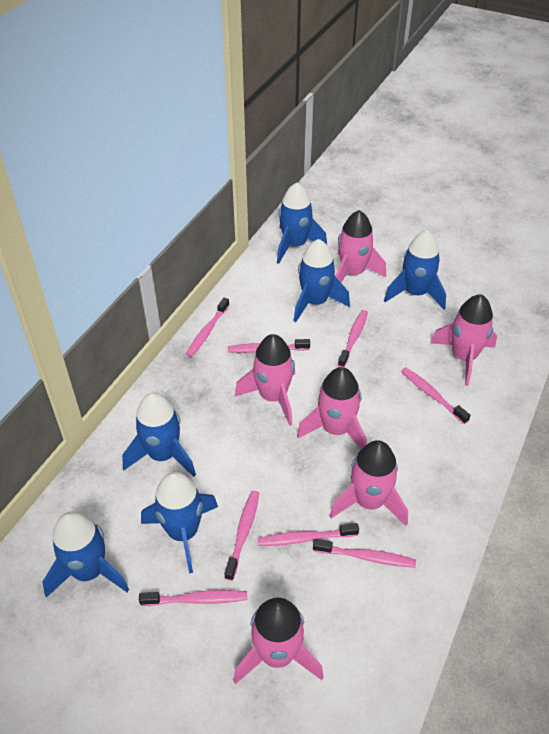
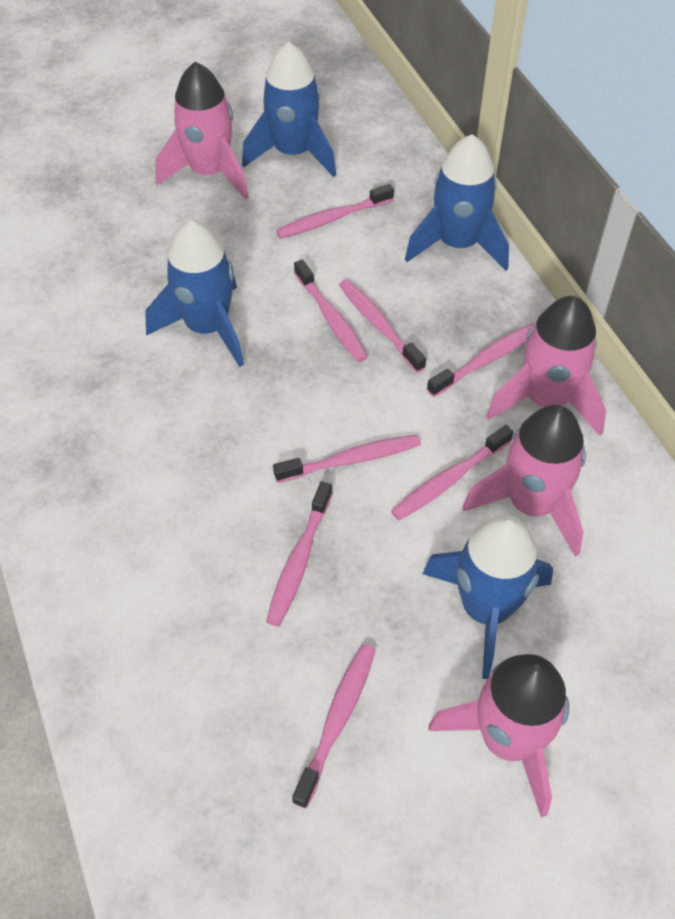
blue rocket: 6 -> 4
pink rocket: 6 -> 4

